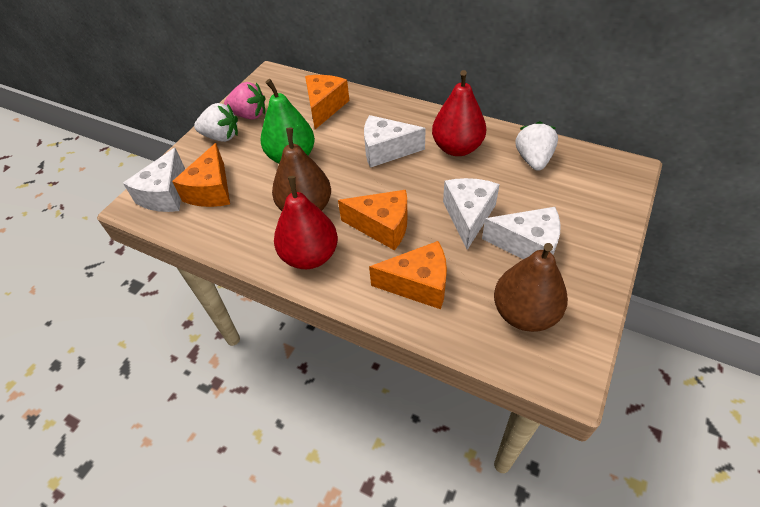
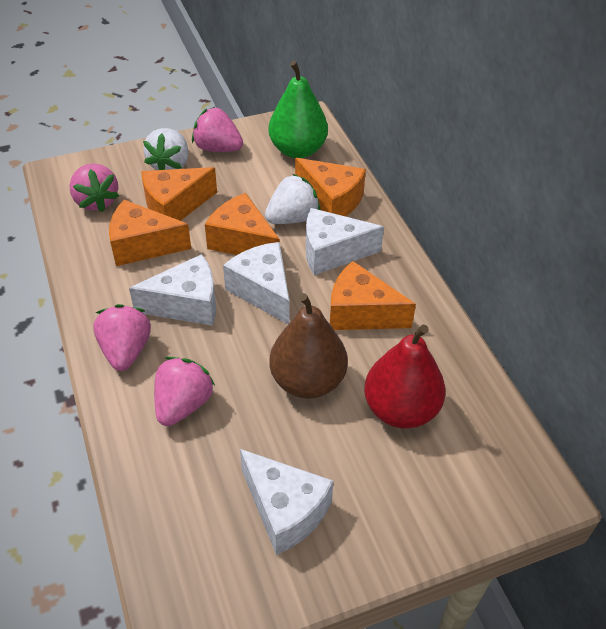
brown pear: 2 -> 1
orange cheese: 4 -> 5
pink strawberry: 1 -> 4
red pear: 2 -> 1

